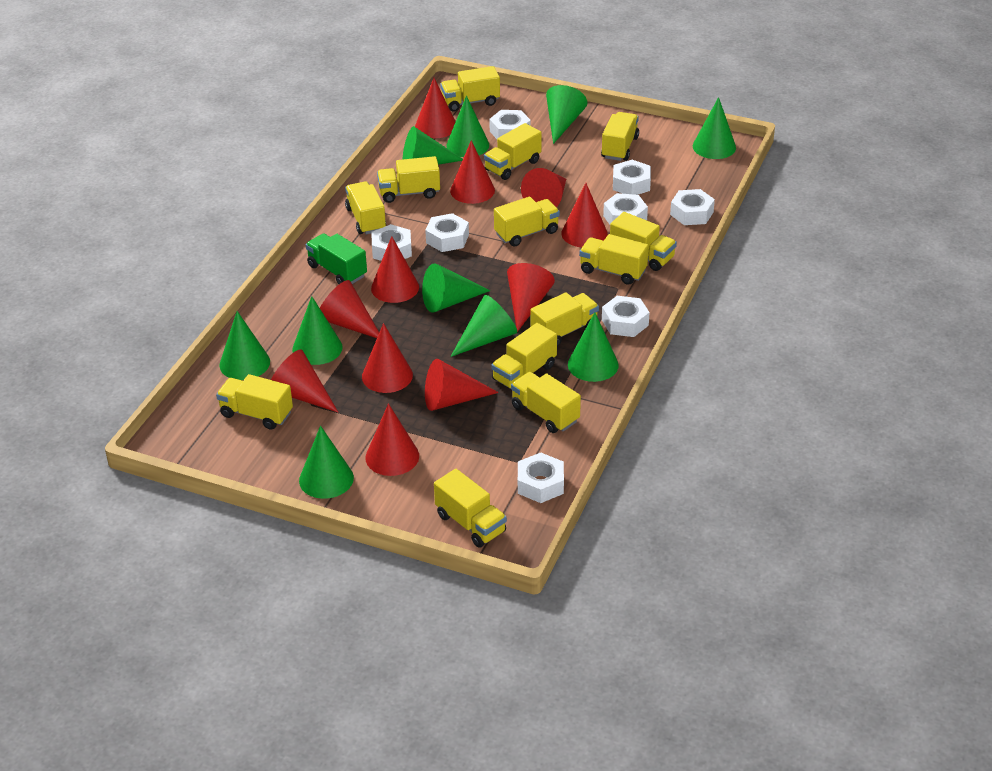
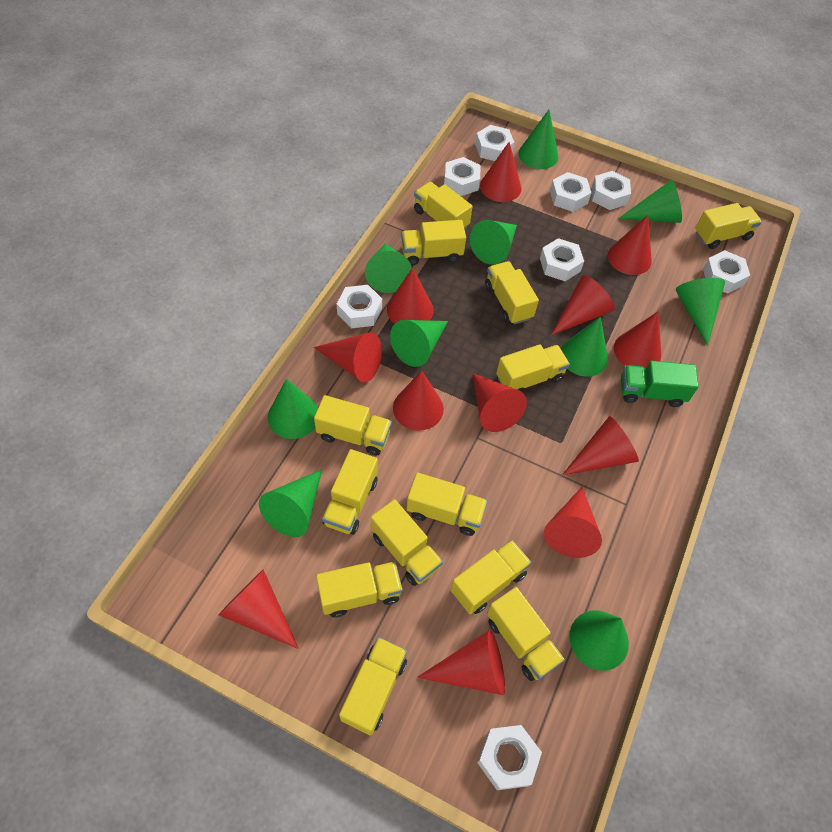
red cone: 11 -> 12

